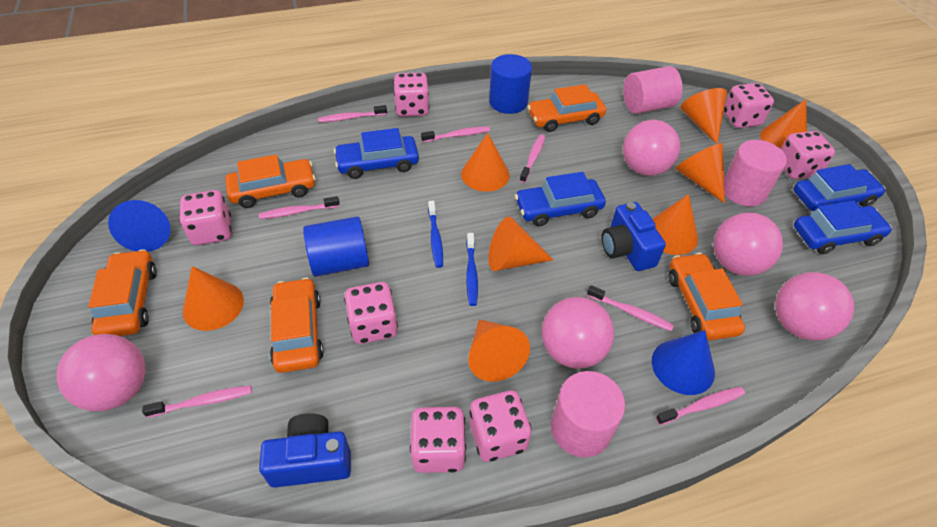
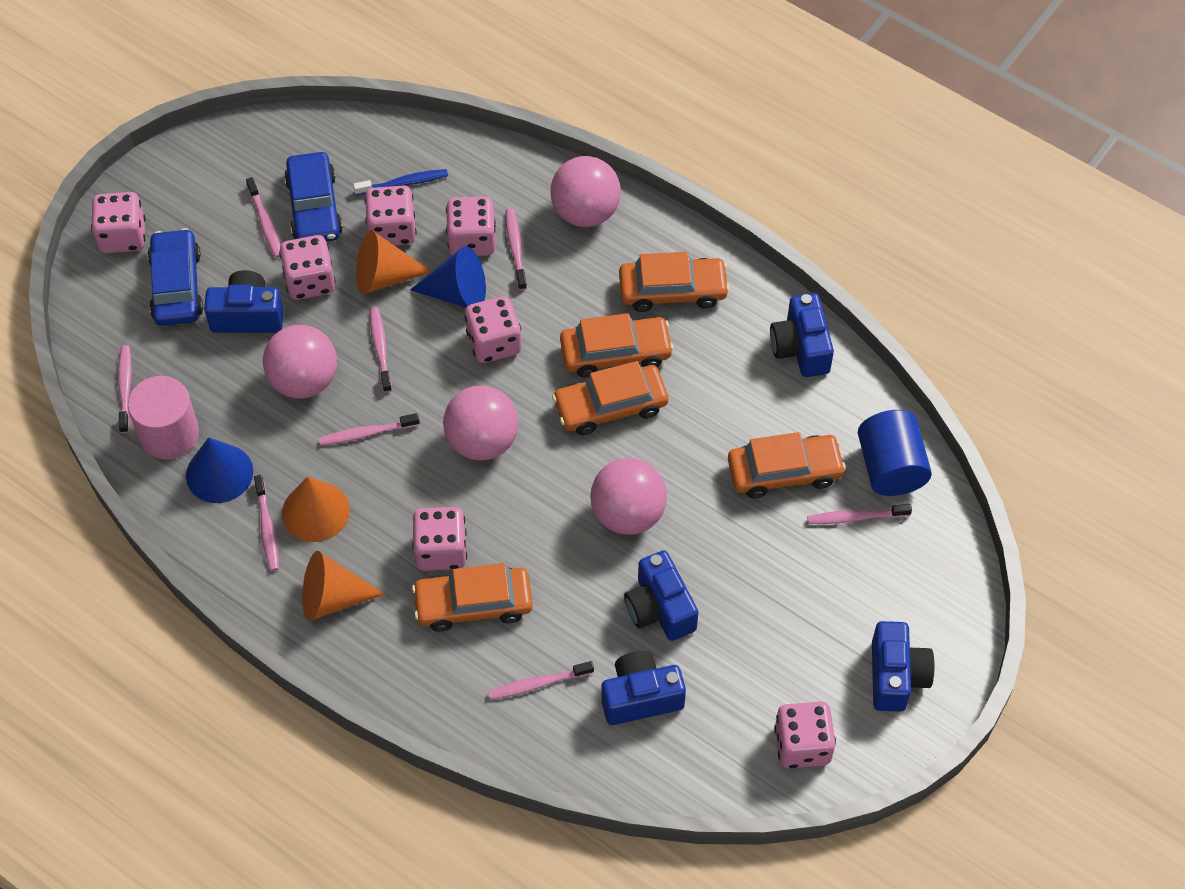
blue camera: 2 -> 5
blue car: 4 -> 2
blue cylinder: 2 -> 1
blue toothbrush: 2 -> 1
orange cone: 8 -> 3
pink ball: 5 -> 4
pink cylinder: 3 -> 1
pink toothbrush: 7 -> 8

